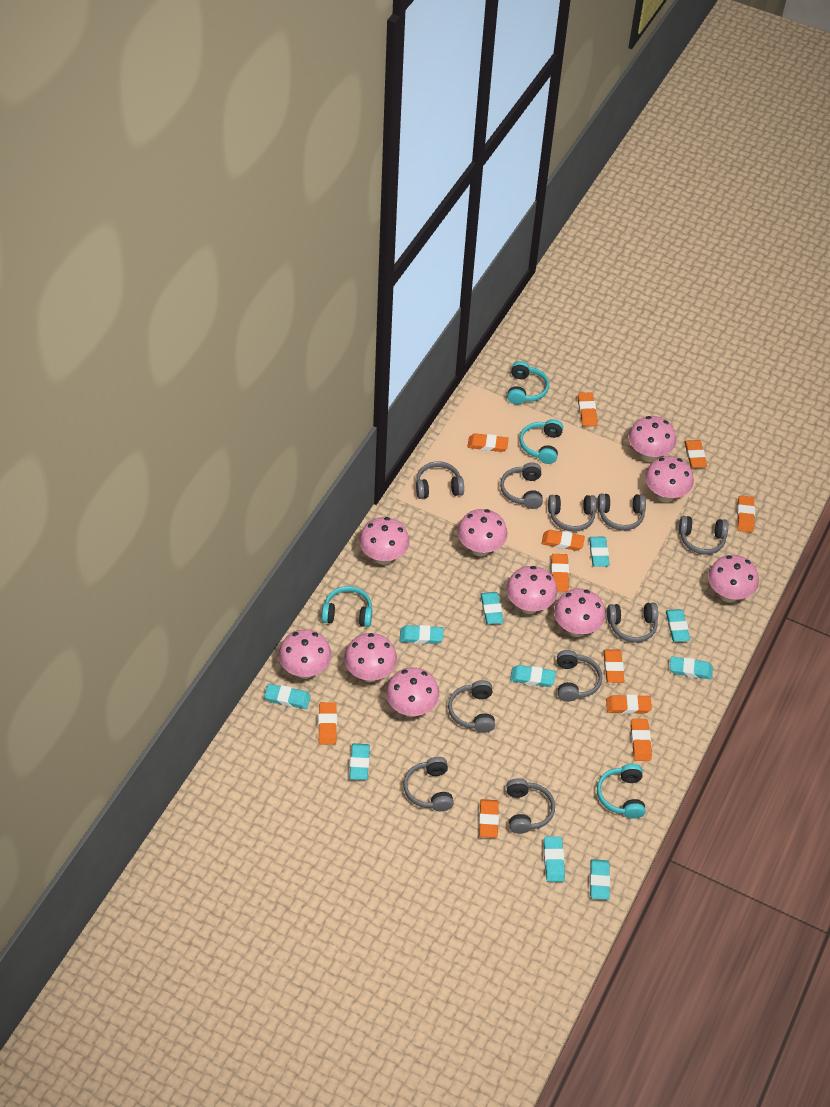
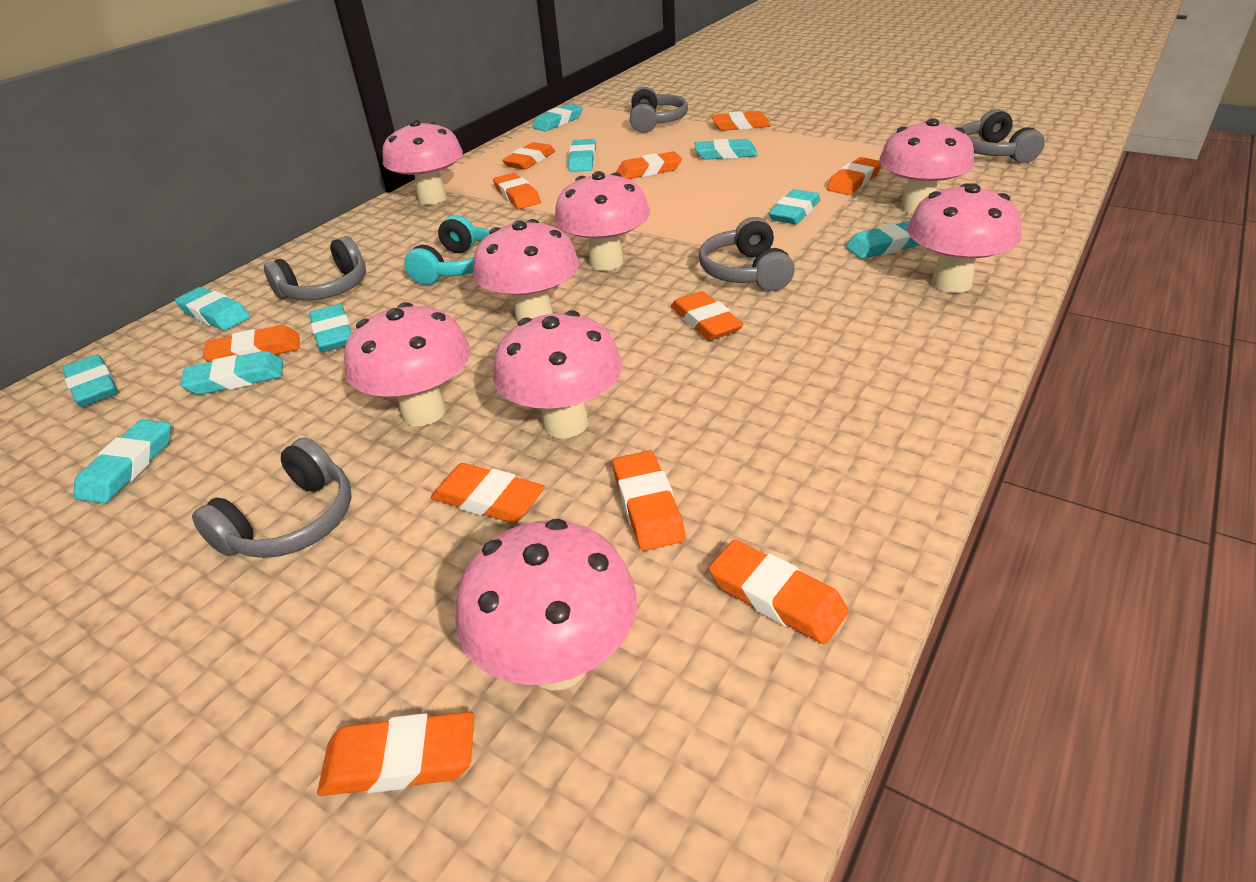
grey headphones: 10 -> 5
pink mushroom: 10 -> 8
turquoise headphones: 4 -> 1

